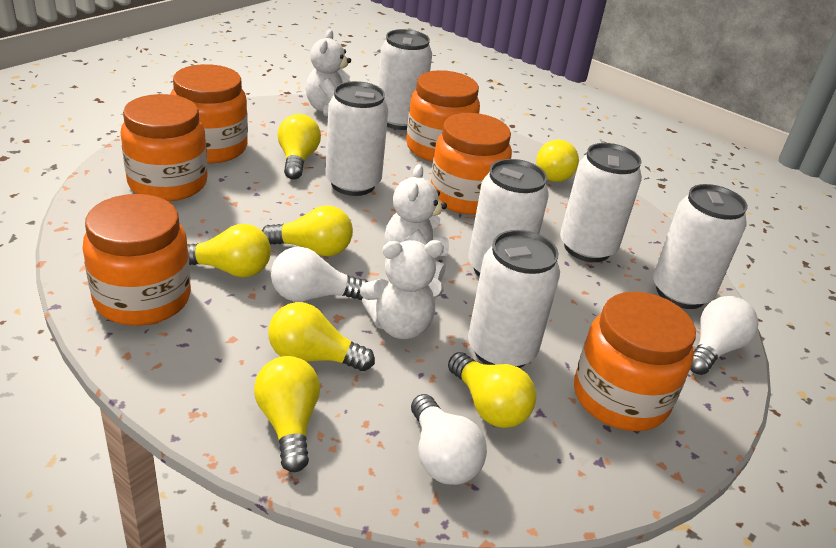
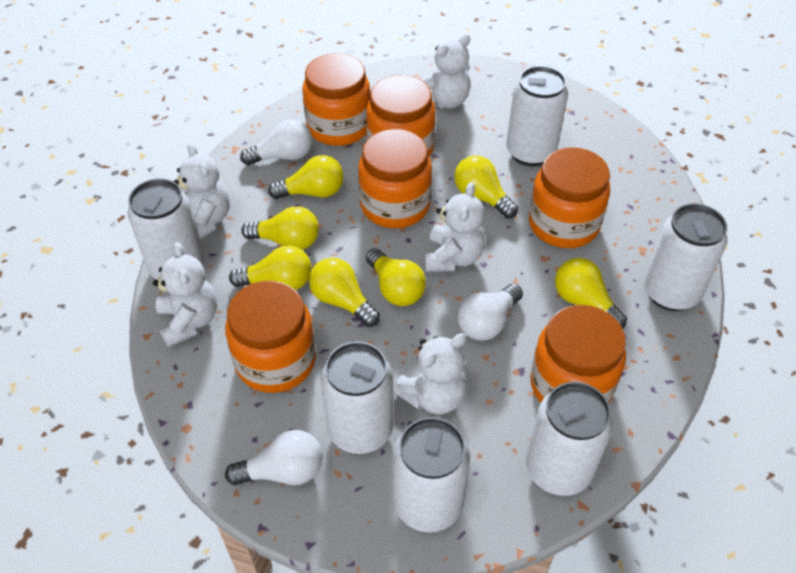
white teddy bear: 3 -> 5

